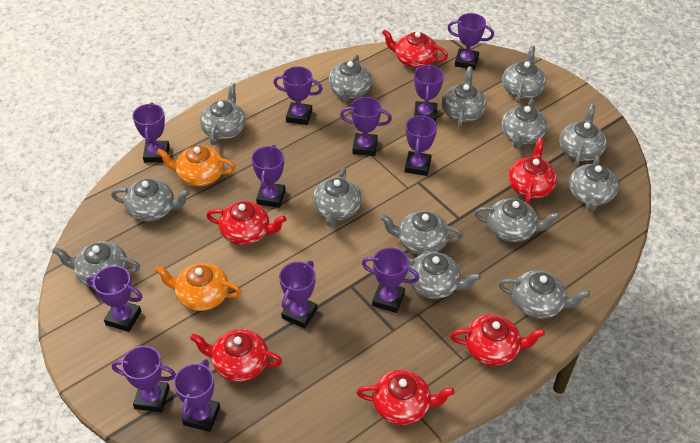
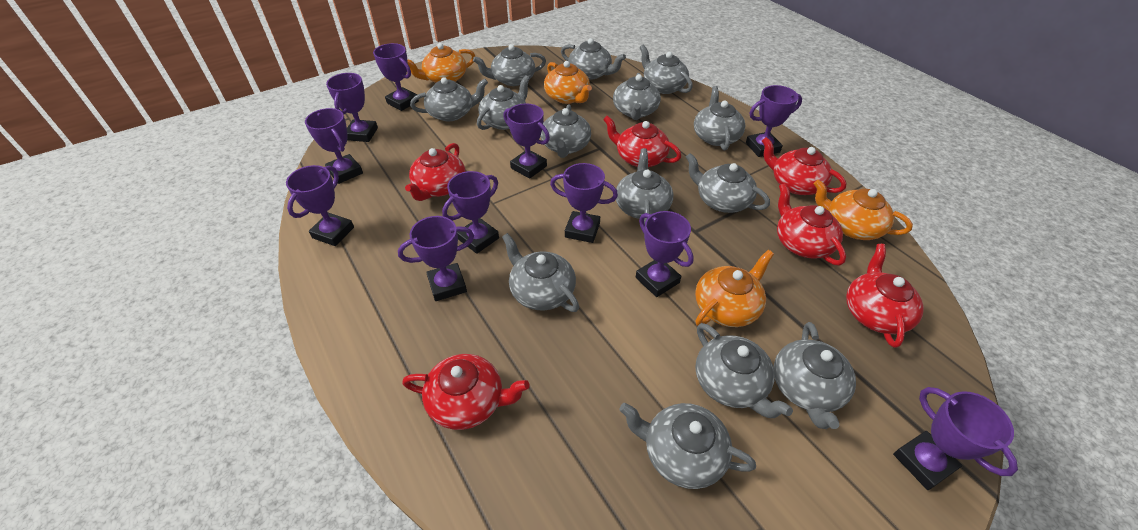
orange teapot: 2 -> 4
purple trophy: 12 -> 11

